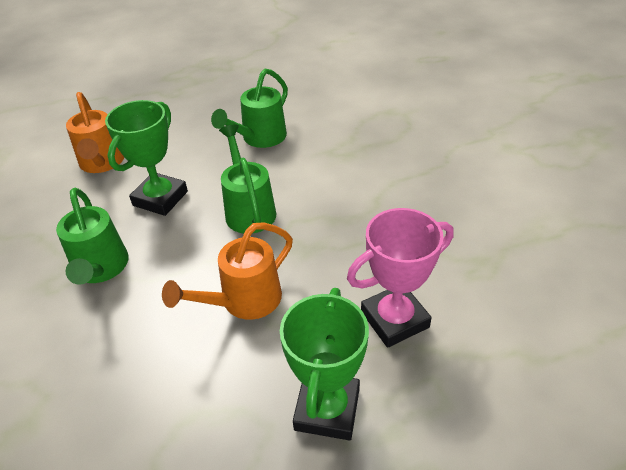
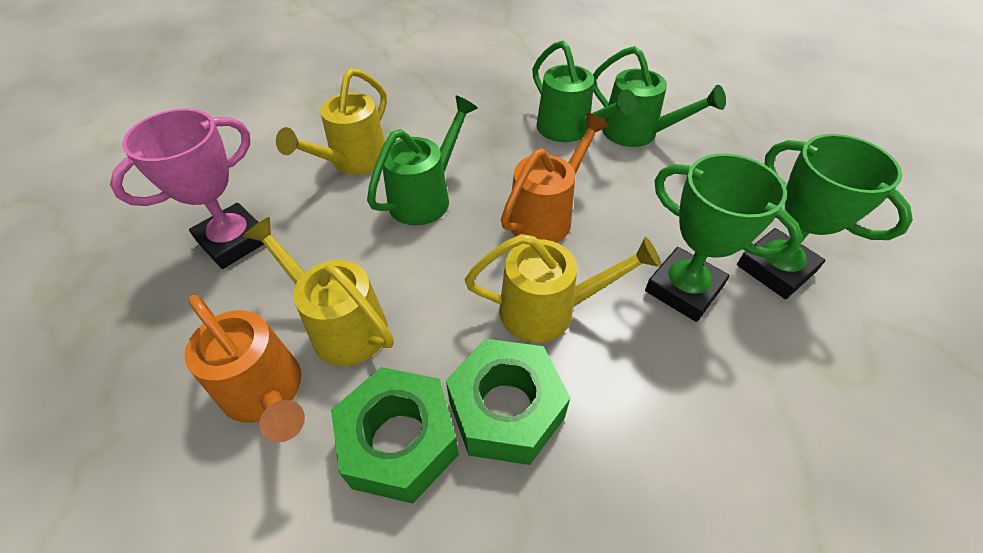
green nut: 0 -> 2
yellow watering can: 0 -> 3

